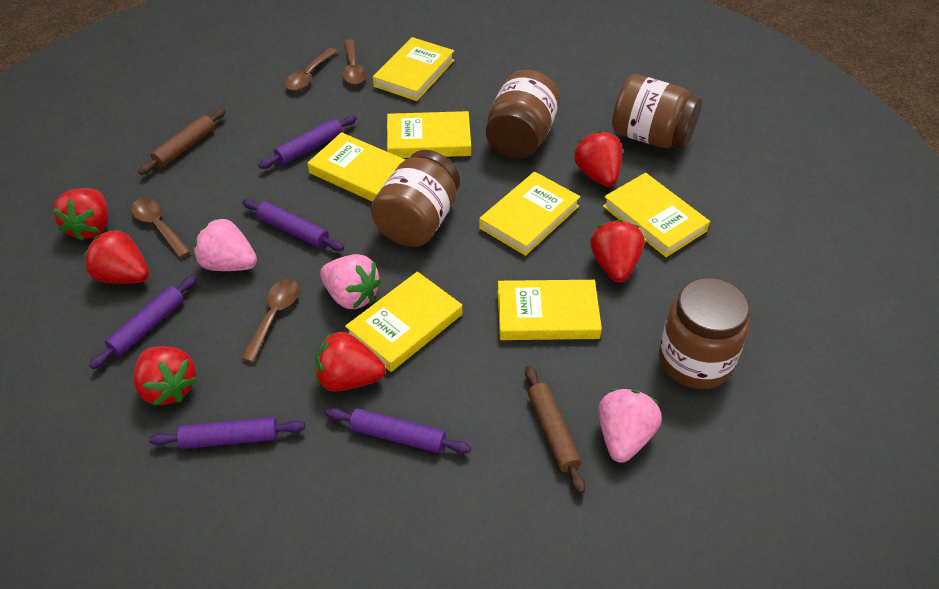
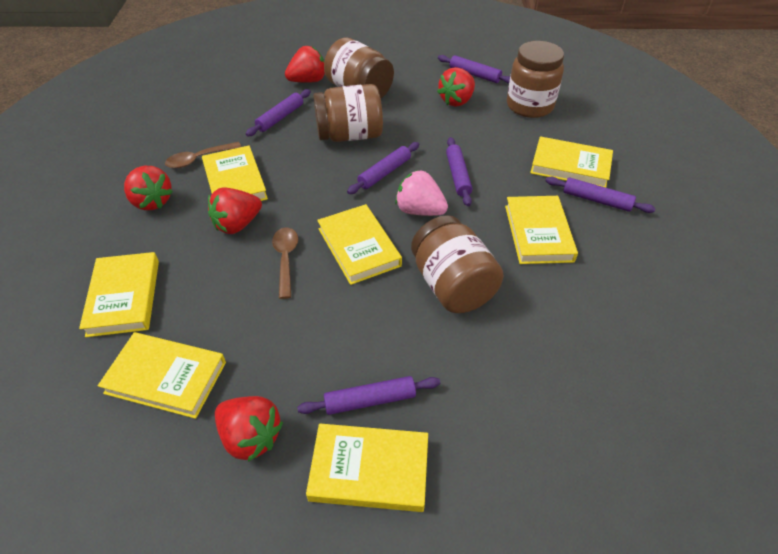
brown rolling pin: 2 -> 0
brown spoon: 4 -> 2
pink strawberry: 3 -> 1
purple rolling pin: 5 -> 6
red strawberry: 6 -> 5

